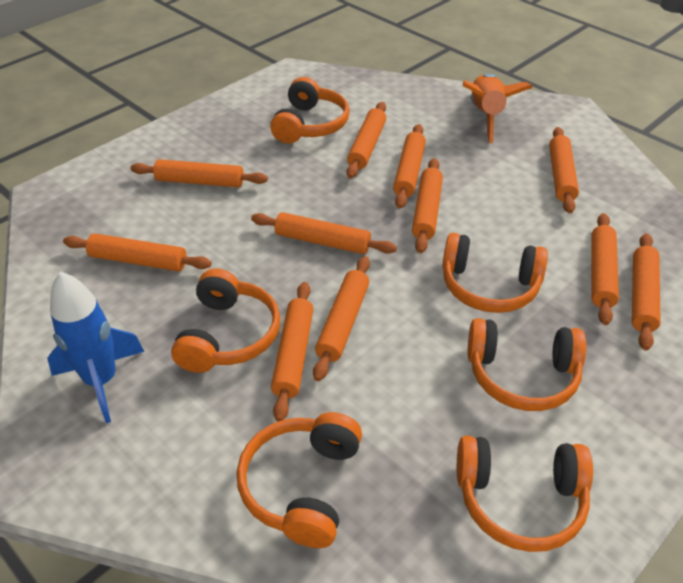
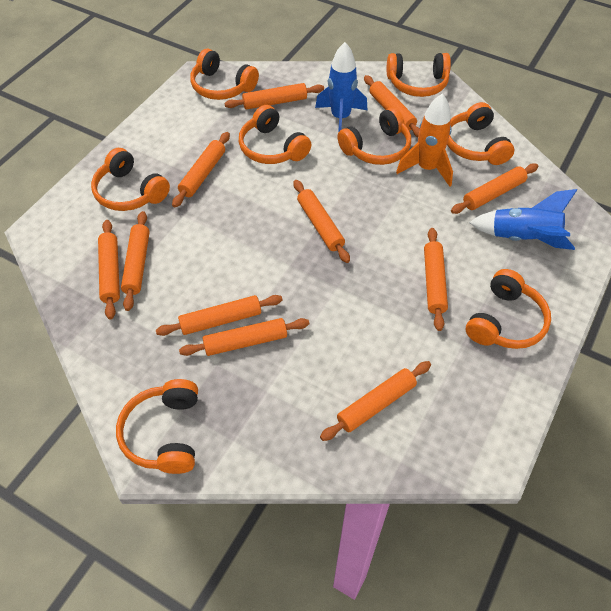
blue rocket: 1 -> 2
orange headphones: 6 -> 8

